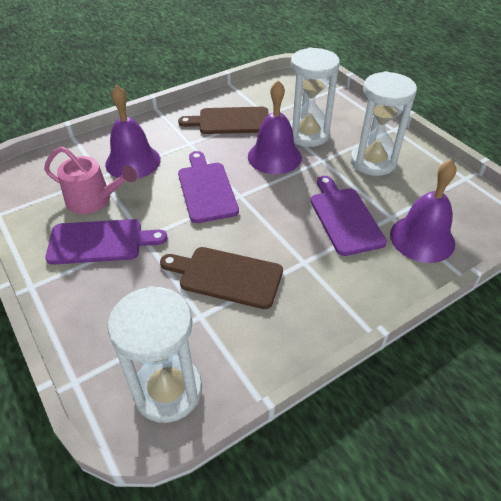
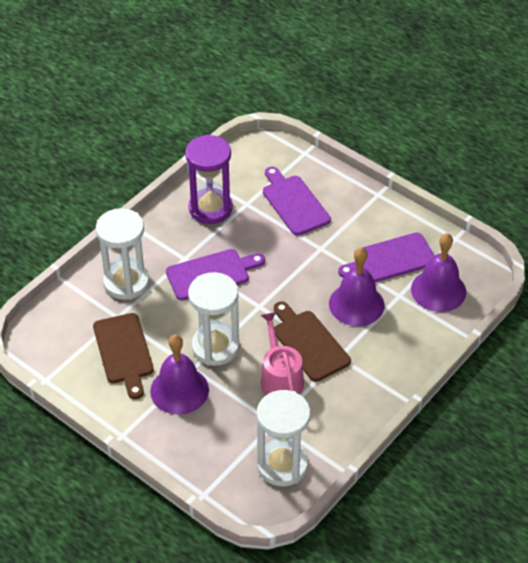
purple hourglass: 0 -> 1

